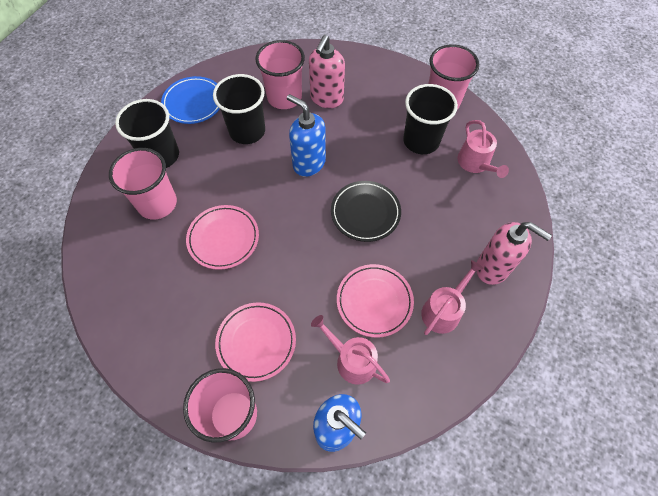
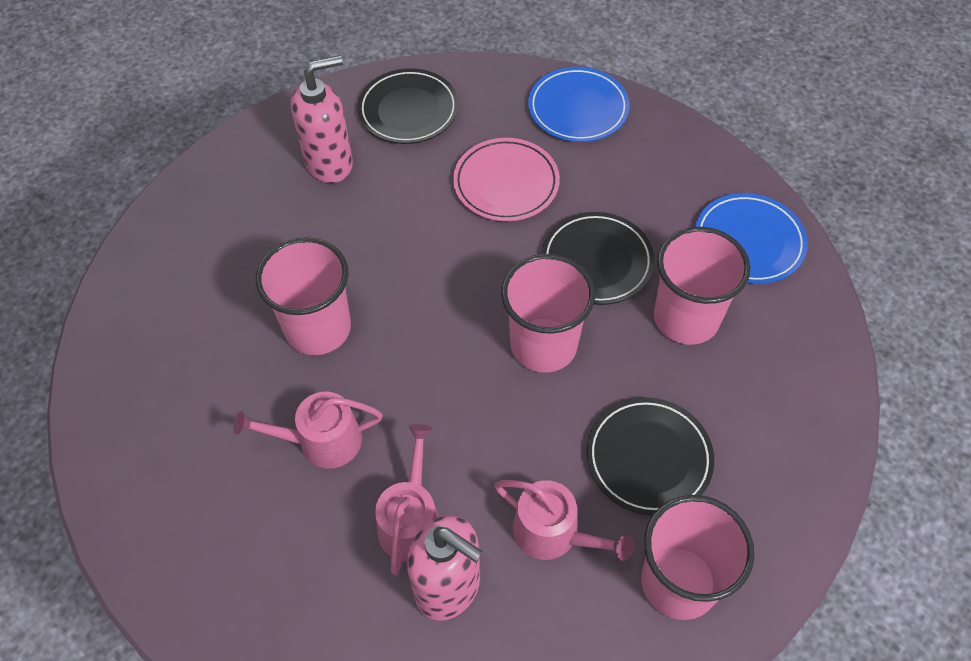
black cup: 3 -> 0
black plate: 1 -> 3
blue plate: 1 -> 2
blue soap dispenser: 2 -> 0
pink plate: 3 -> 1

